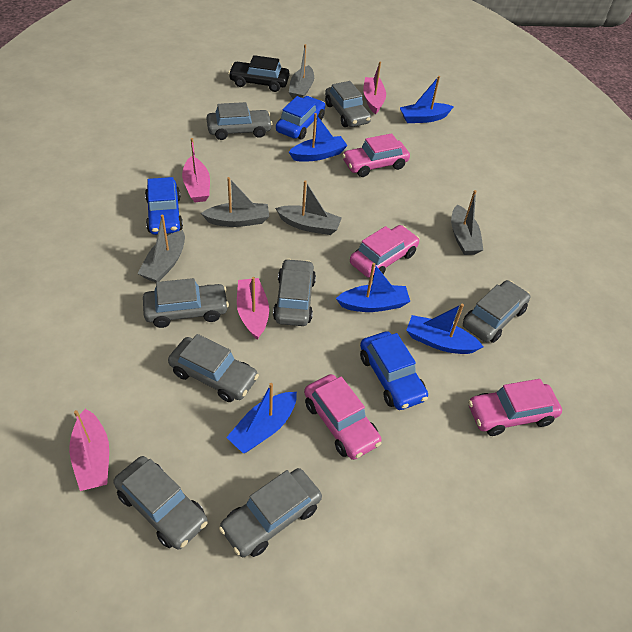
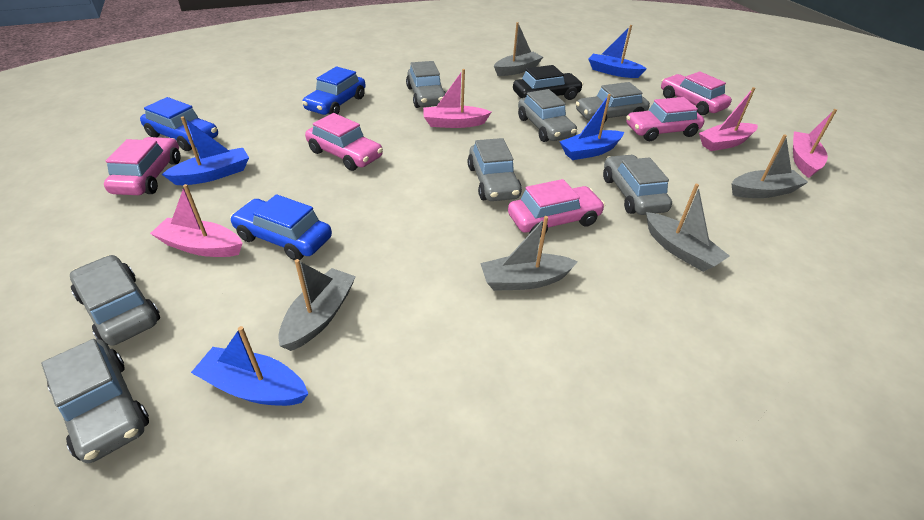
blue boat: 5 -> 4
grey car: 8 -> 7
pink car: 4 -> 5

